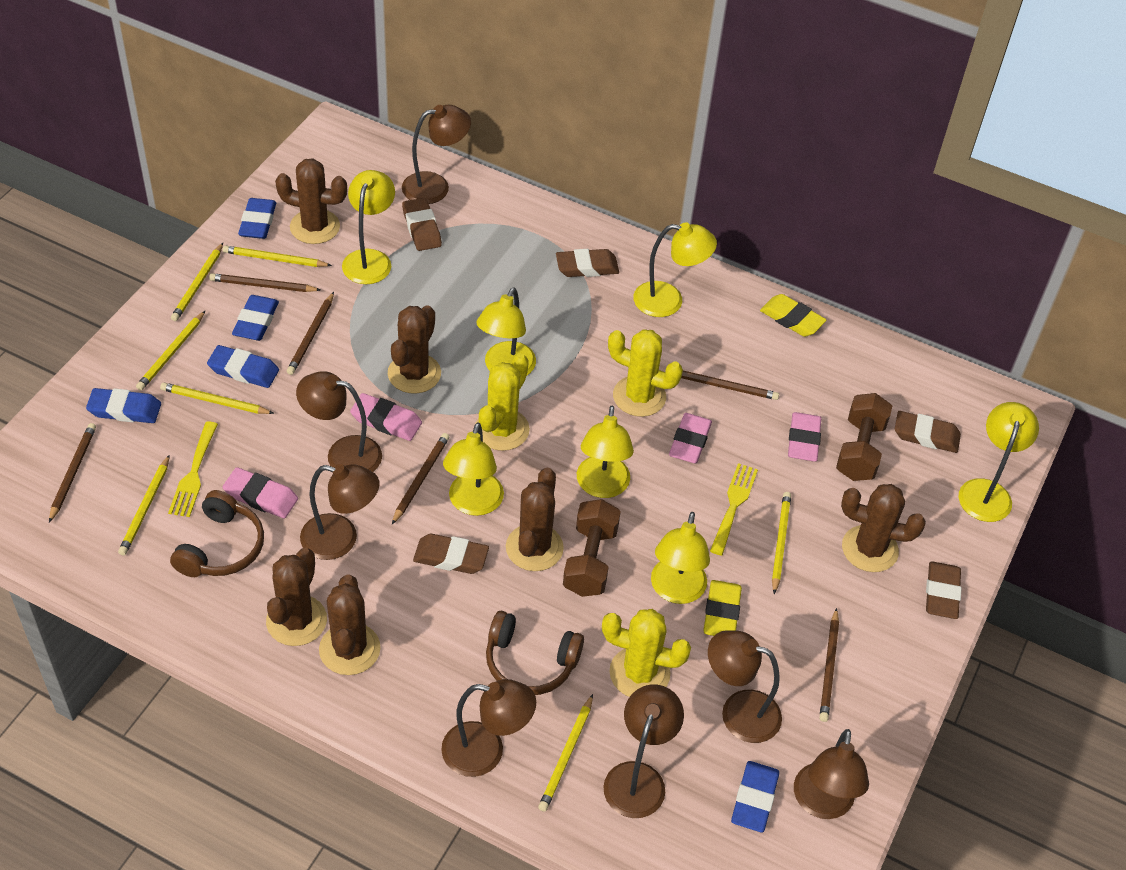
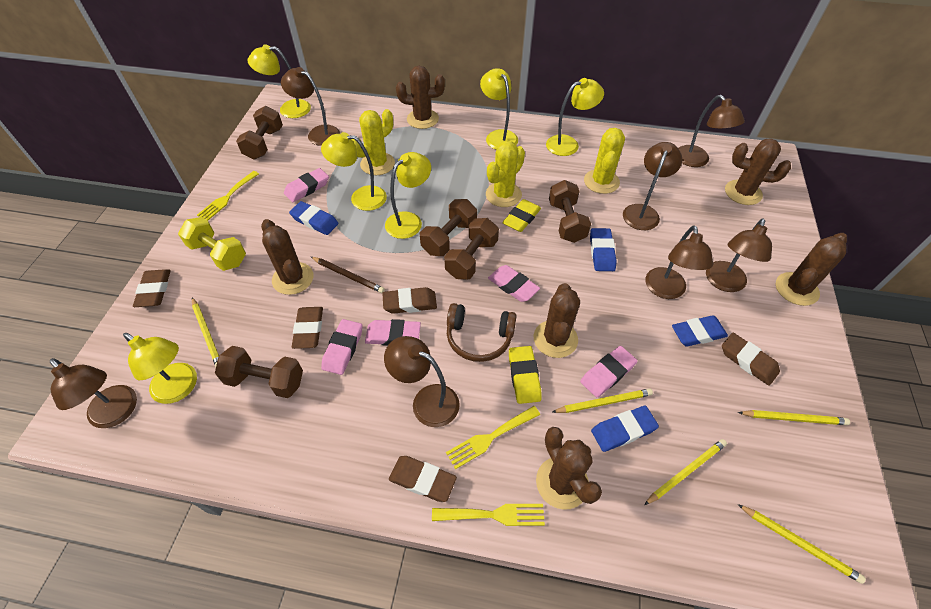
blue eraser: 5 -> 4
brown dumbbell: 2 -> 5
brown headphones: 2 -> 1
brown pencil: 6 -> 1
pink eraser: 4 -> 5
yellow dumbbell: 0 -> 1
yellow fork: 2 -> 3
yellow lamp: 7 -> 6
yellow pencil: 7 -> 5

